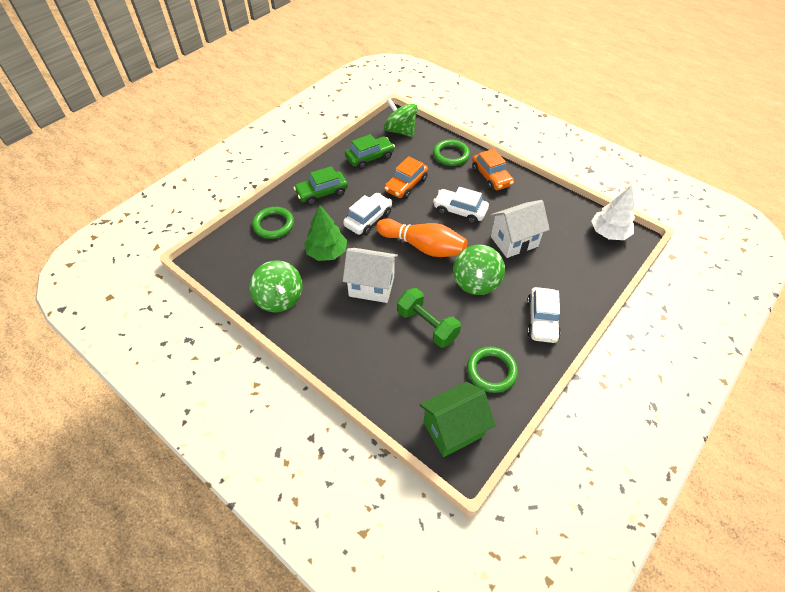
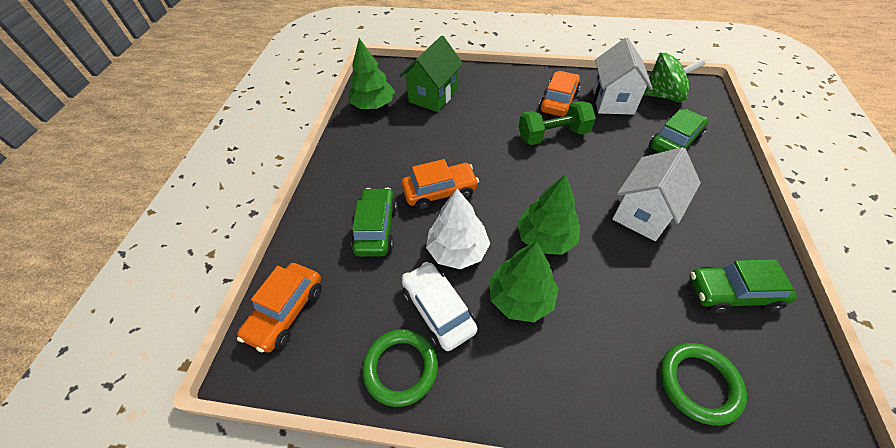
green car: 2 -> 3
green ring: 3 -> 2
green spinning top: 3 -> 1
green tree: 1 -> 3
orange bowling pin: 1 -> 0
orange car: 2 -> 3
white car: 3 -> 1

